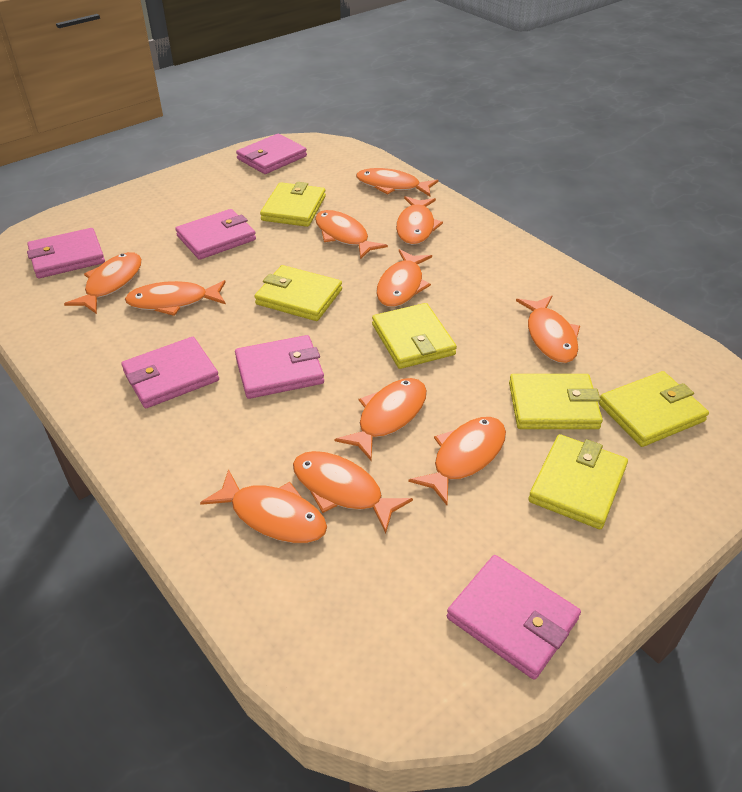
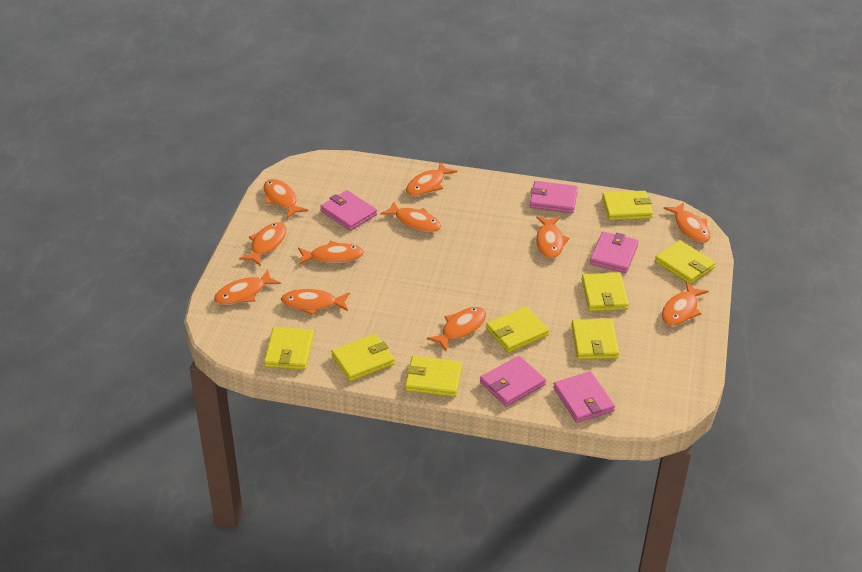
pink wallet: 6 -> 5
yellow wallet: 6 -> 8

